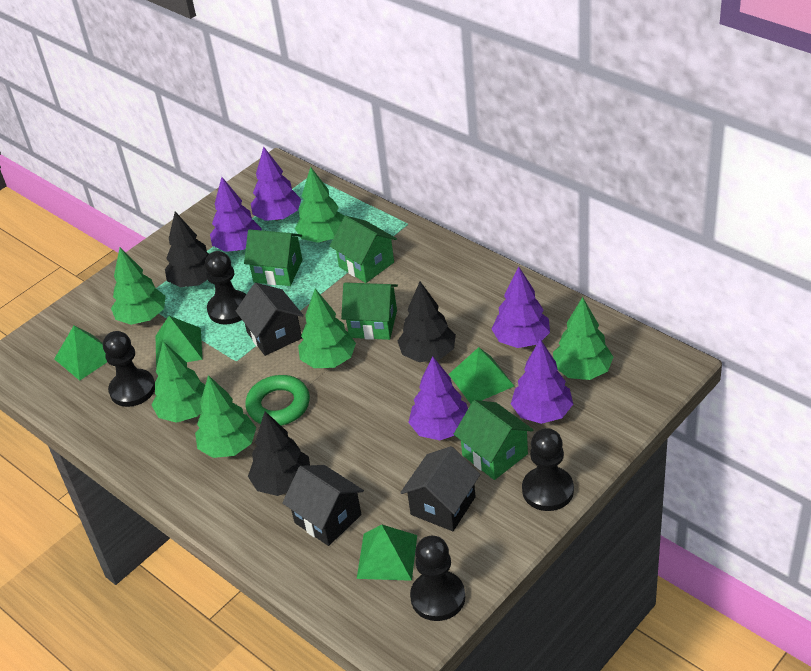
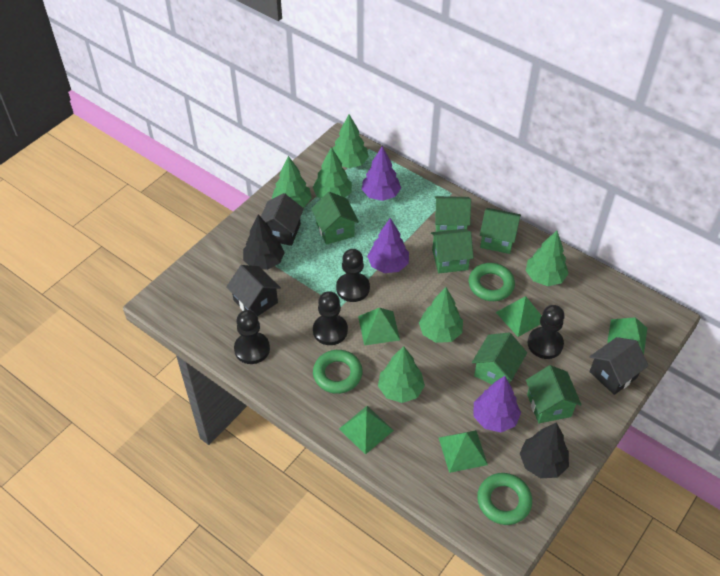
black tree: 3 -> 2
green house: 4 -> 6
green pyramid: 4 -> 5
green ring: 1 -> 3
purple tree: 5 -> 3

